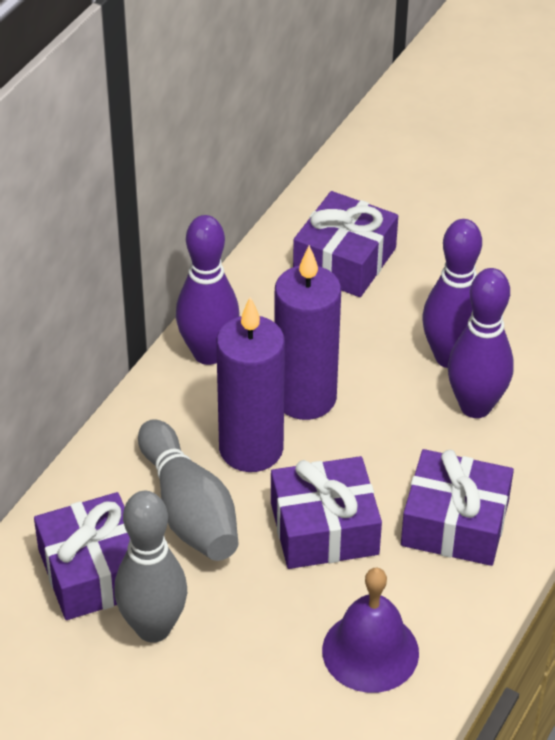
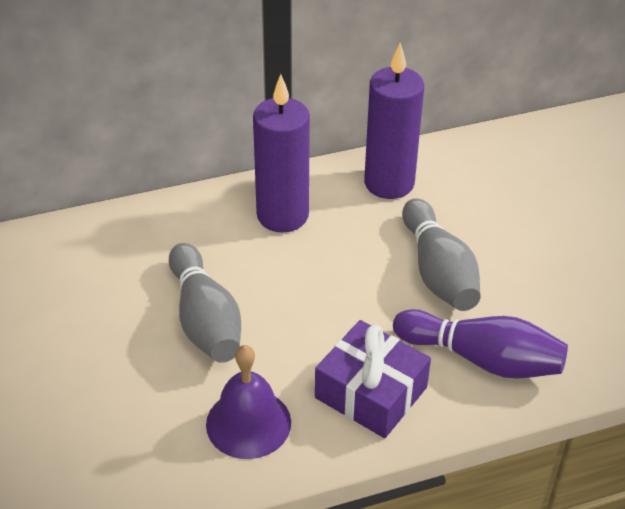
purple bowling pin: 3 -> 1
purple gift: 4 -> 1

